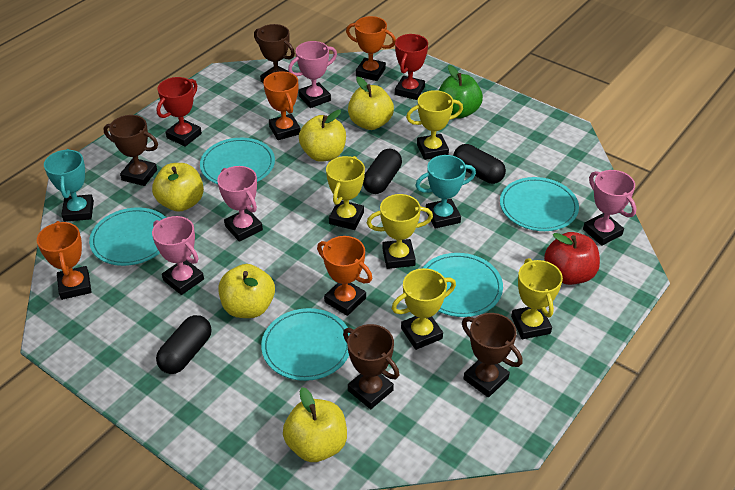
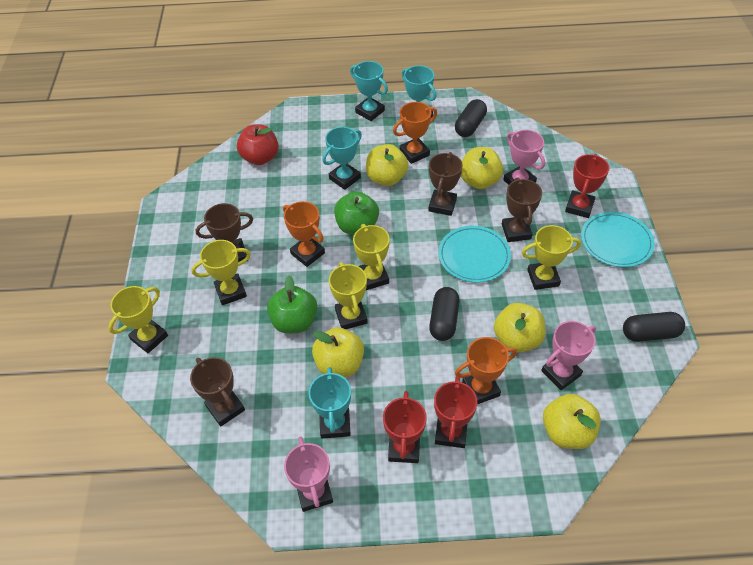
green apple: 1 -> 2
orange trophy: 4 -> 3
pink trophy: 4 -> 3
red trophy: 2 -> 3
turquoise plate: 5 -> 2
turquoise trophy: 2 -> 4

